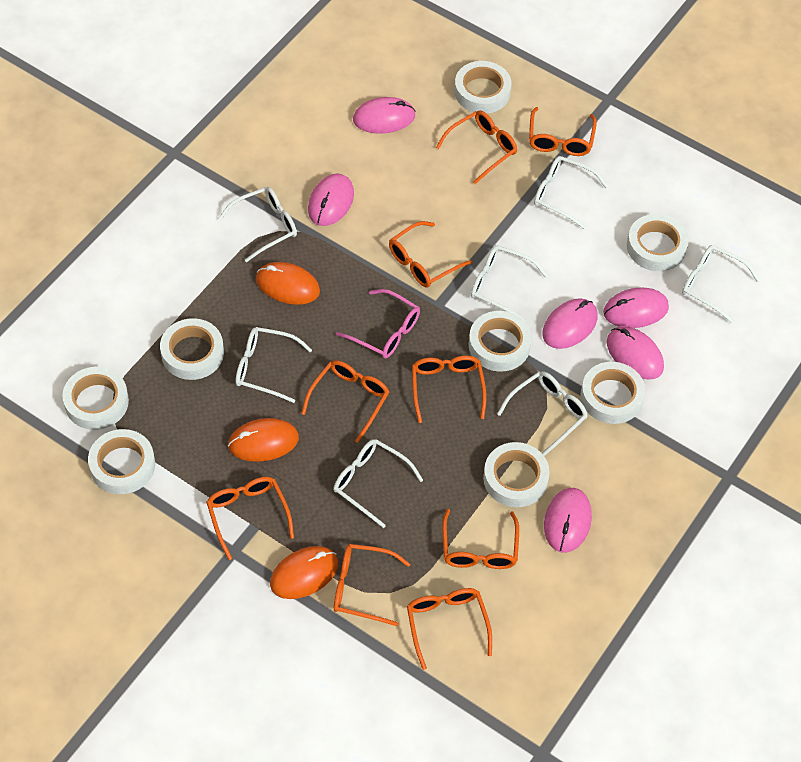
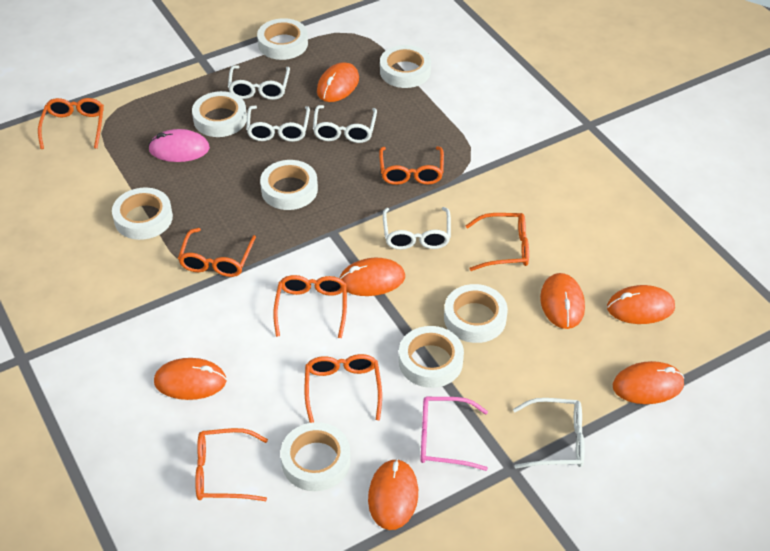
orange glasses: 9 -> 7
orange mouse: 3 -> 7
pink mouse: 6 -> 1
white glasses: 7 -> 5

